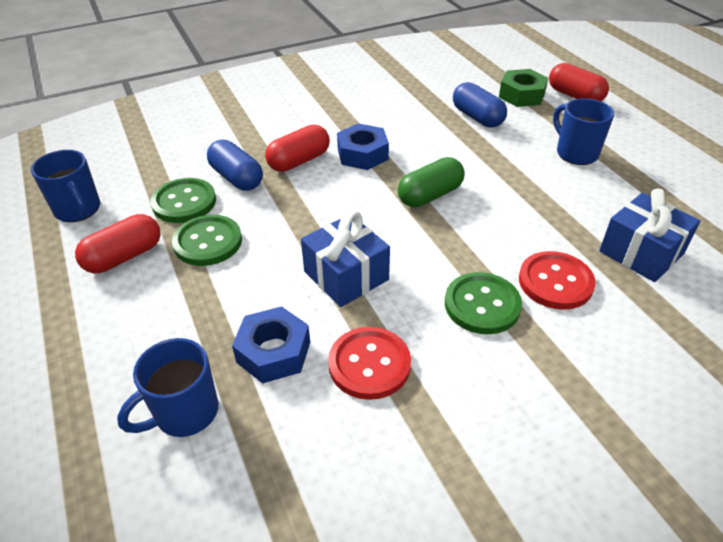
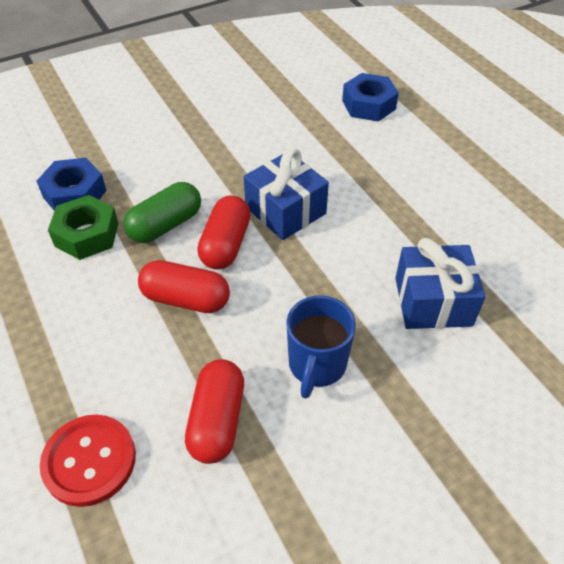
blue capsule: 2 -> 0
blue mug: 3 -> 1
green button: 3 -> 0
red button: 2 -> 1

